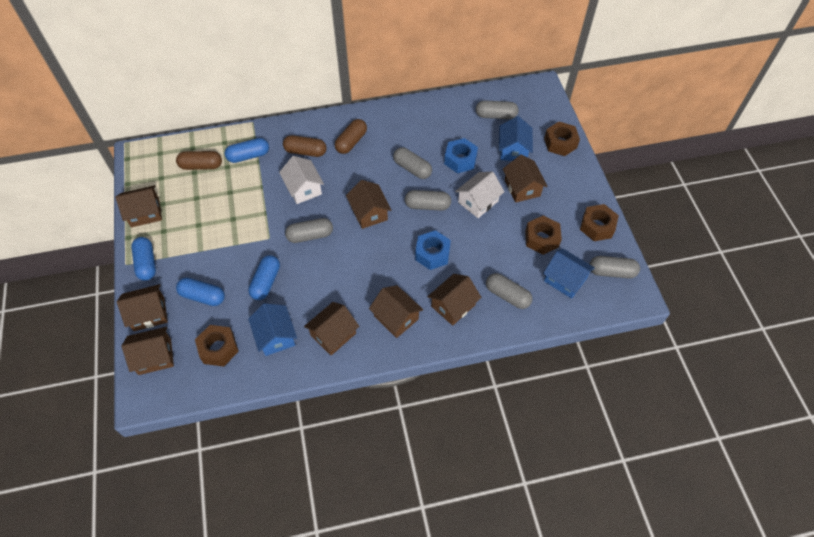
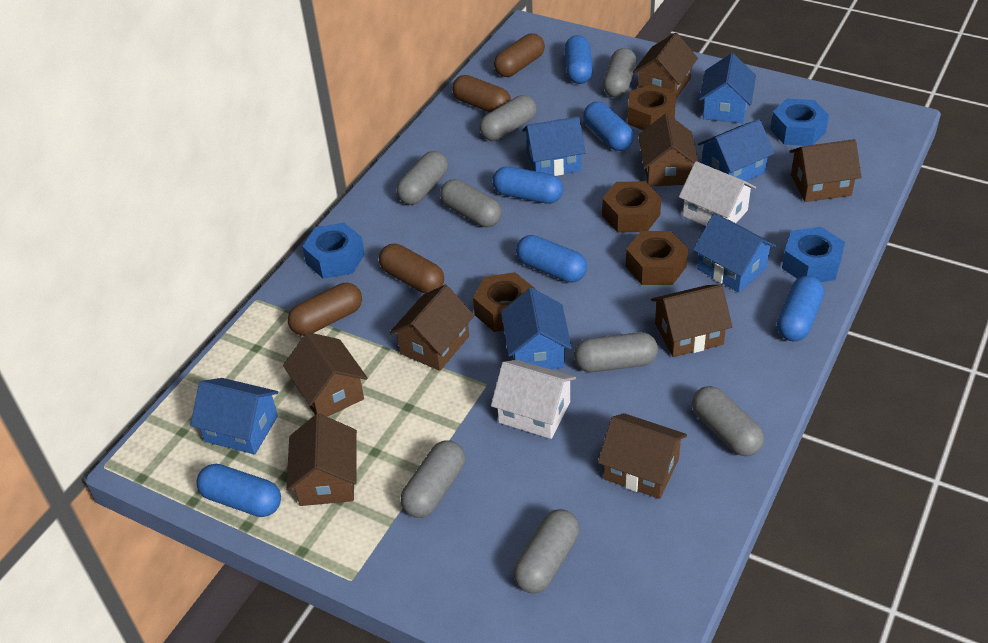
blue capsule: 4 -> 6
blue house: 3 -> 6
blue nut: 2 -> 3
brown capsule: 3 -> 4
grey capsule: 6 -> 8

